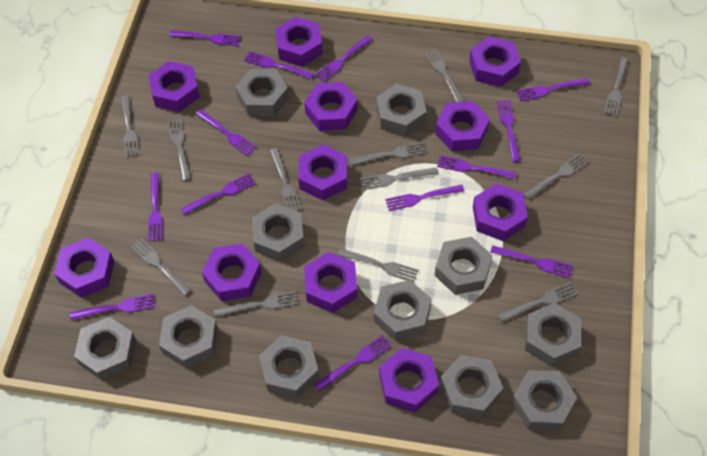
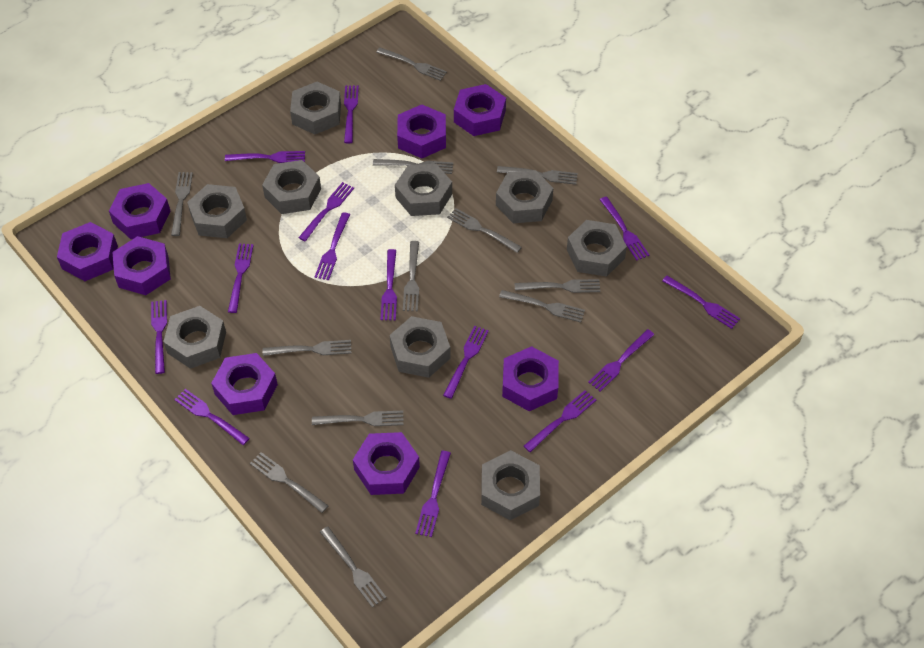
grey nut: 11 -> 9
purple fork: 13 -> 14
purple nut: 11 -> 8

